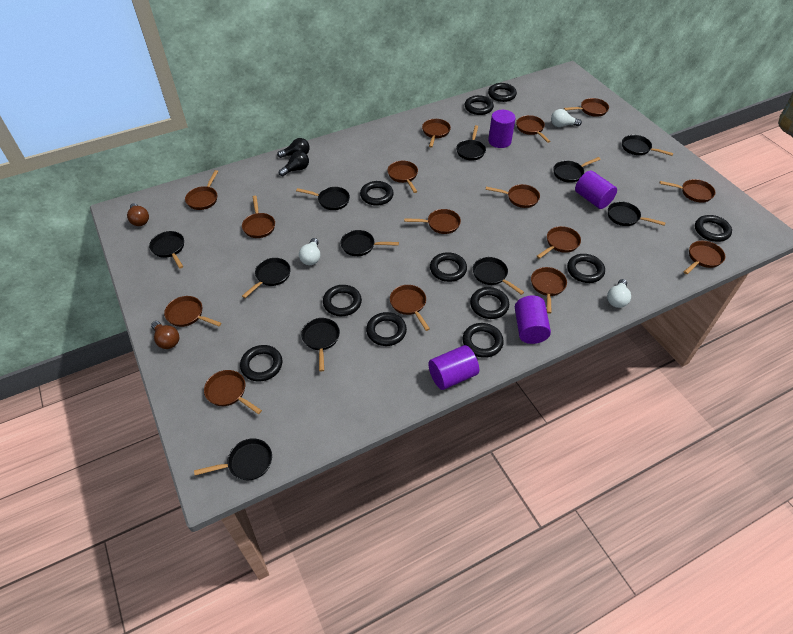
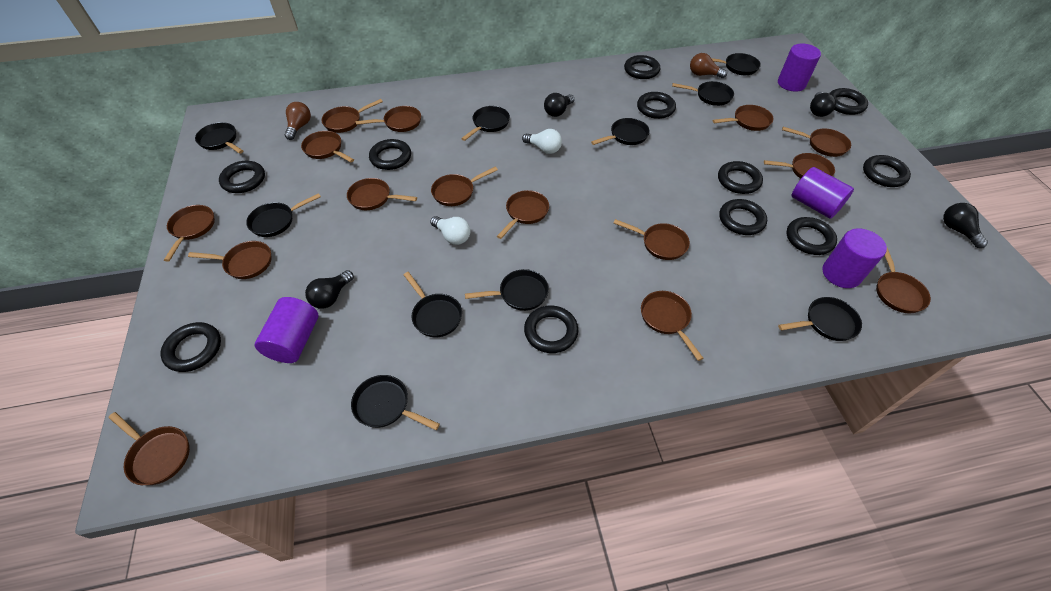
black light bulb: 2 -> 4
black pan: 11 -> 10
white light bulb: 3 -> 2

